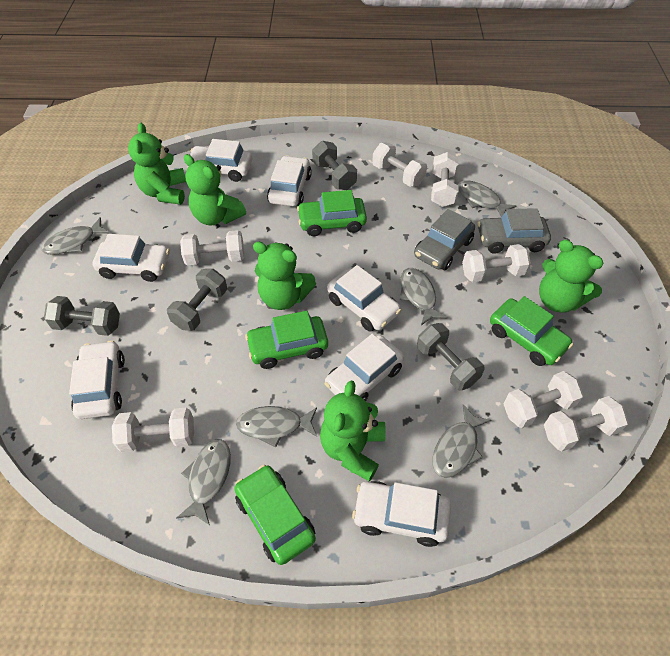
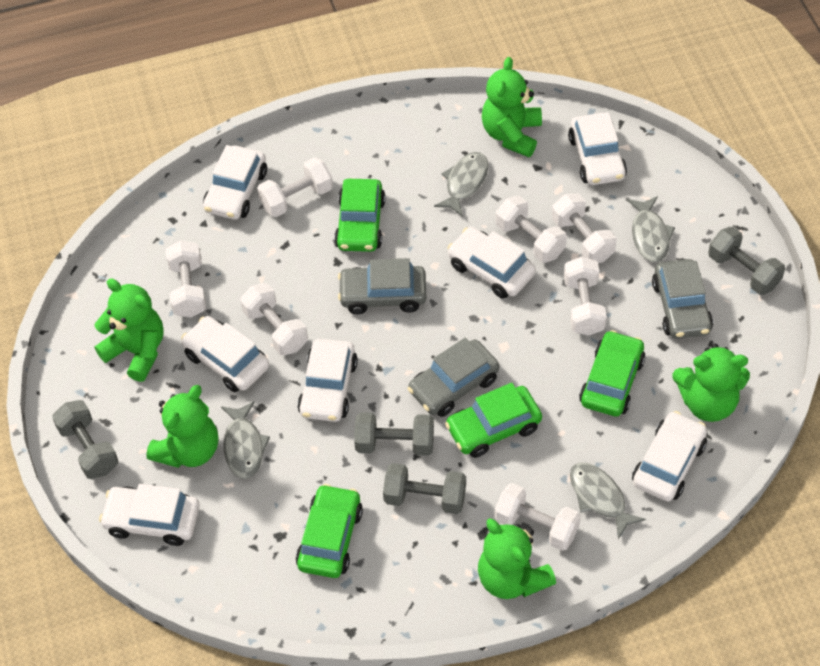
grey car: 2 -> 3
grey fish: 6 -> 4

